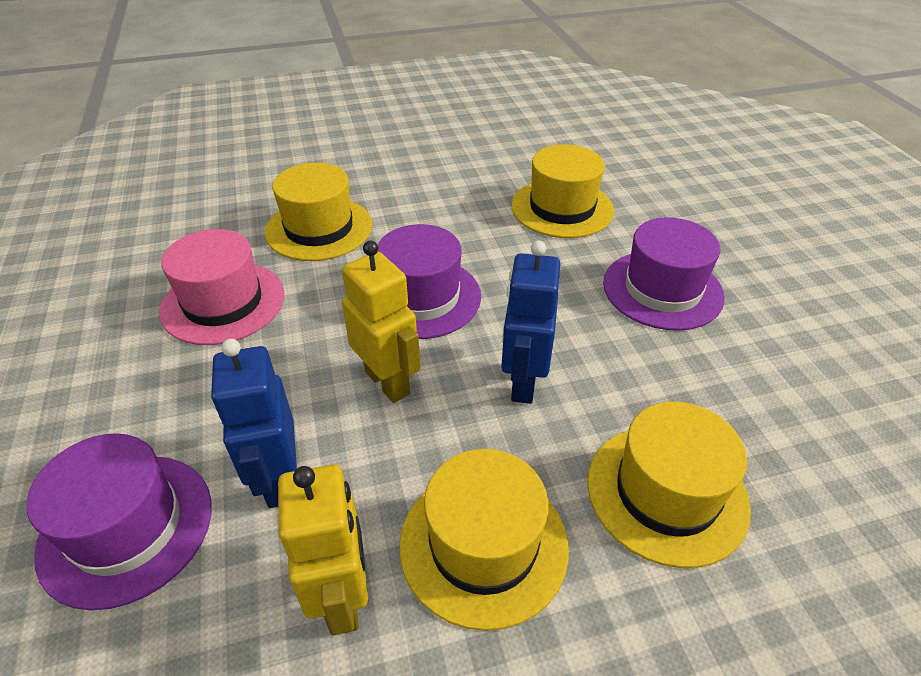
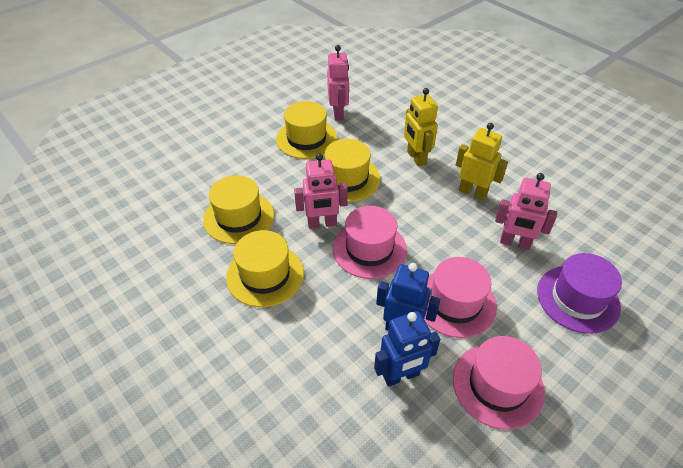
pink hat: 1 -> 3
pink robot: 0 -> 3
purple hat: 3 -> 1

